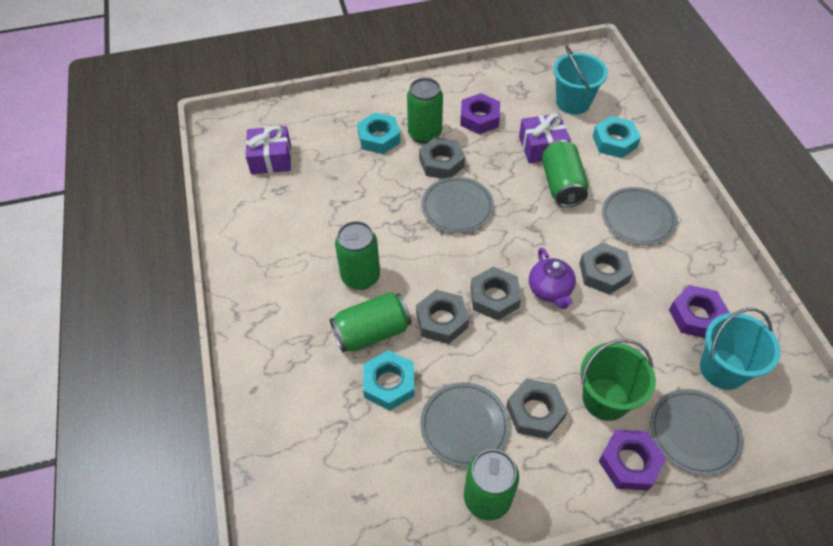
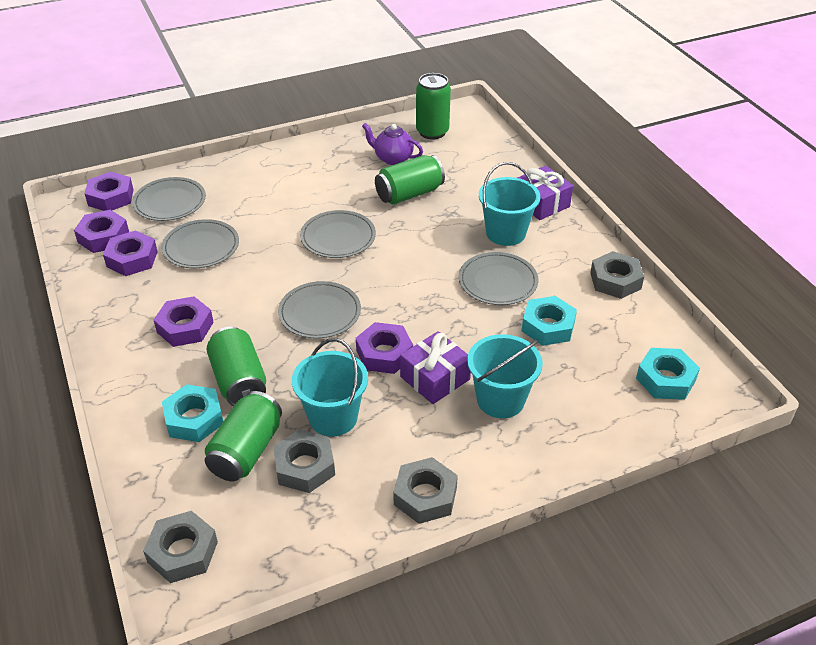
green bucket: 1 -> 0
green can: 5 -> 4
grey nut: 5 -> 4
grey plate: 4 -> 5
purple nut: 3 -> 5
turquoise bucket: 2 -> 3

